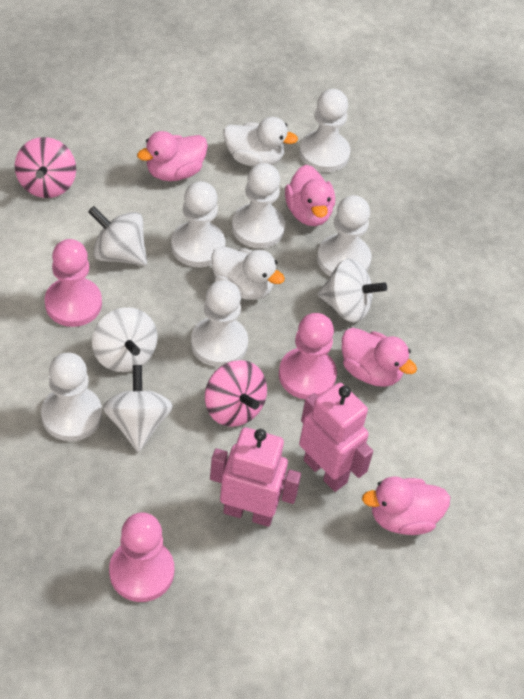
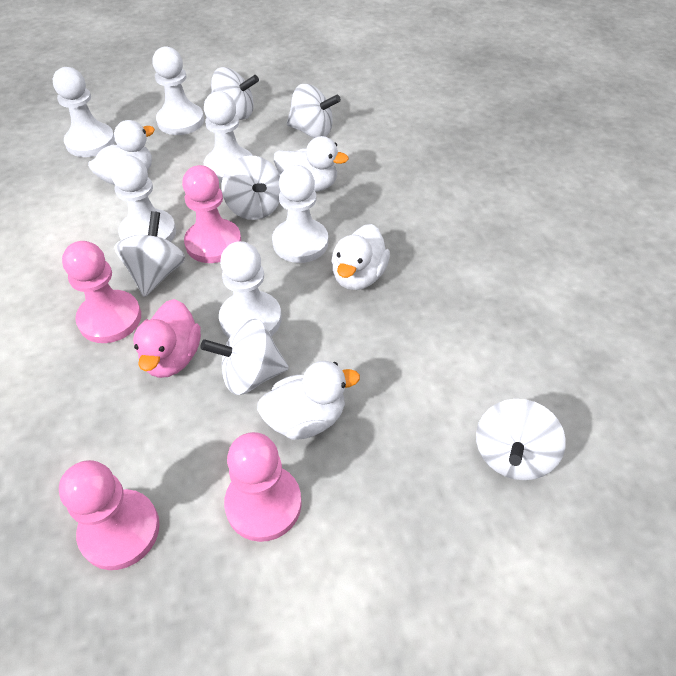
pink duck: 4 -> 1
pink pawn: 3 -> 4
pink robot: 2 -> 0
pink spinning top: 2 -> 0
white duck: 2 -> 4
white spinning top: 4 -> 6

